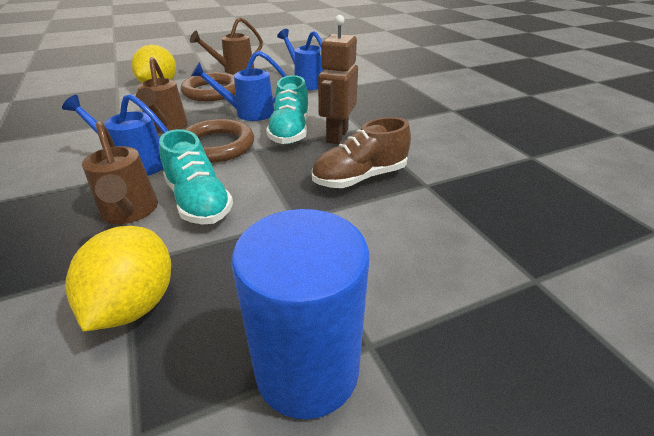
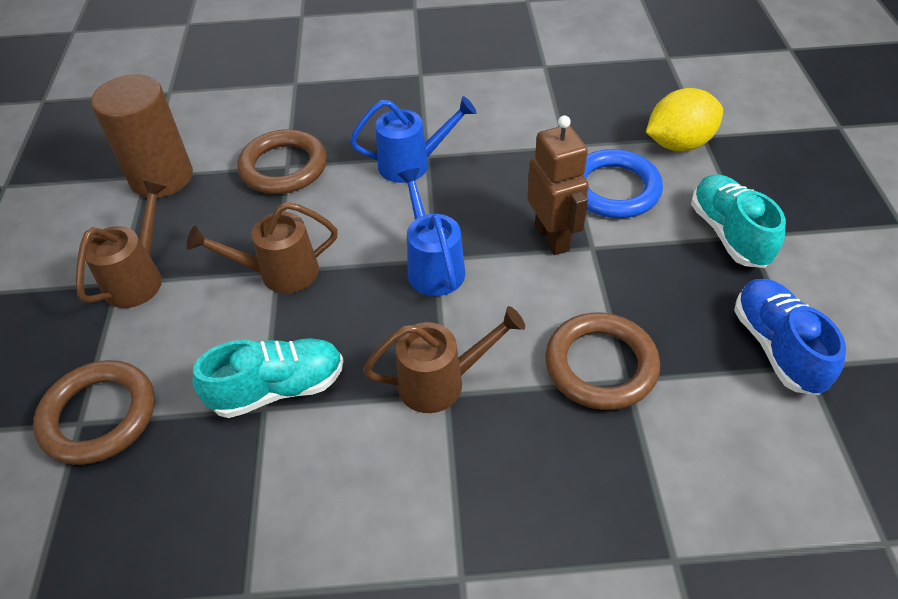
blue cylinder: 1 -> 0
blue ring: 0 -> 1
blue shoe: 0 -> 1
blue watering can: 3 -> 2
brown cylinder: 0 -> 1
brown ring: 2 -> 3
brown shoe: 1 -> 0
yellow lemon: 2 -> 1

